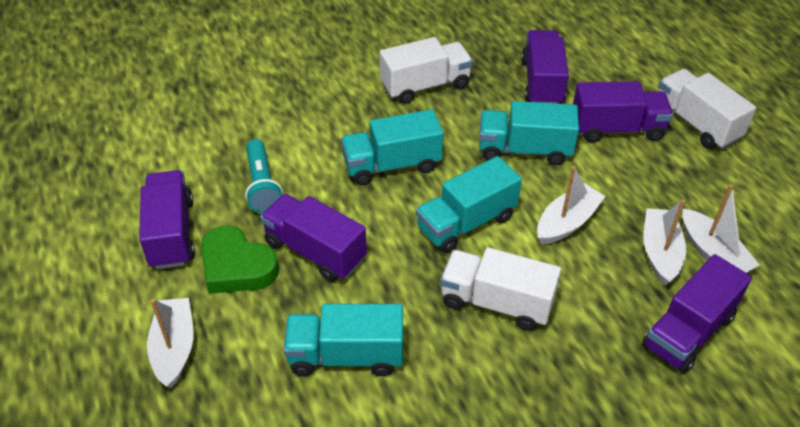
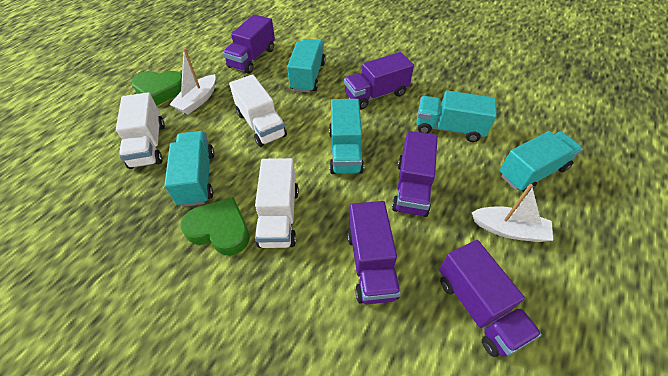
green heart: 1 -> 2
turquoise flashlight: 1 -> 0
turquoise truck: 4 -> 5
white boat: 4 -> 2

